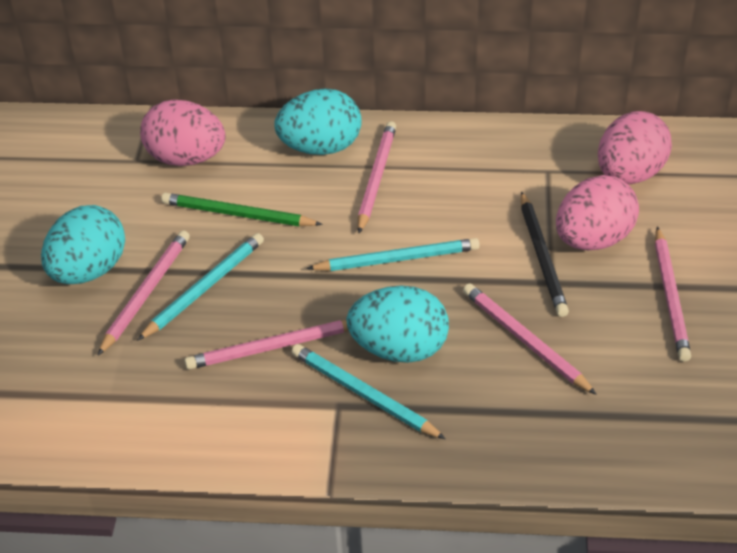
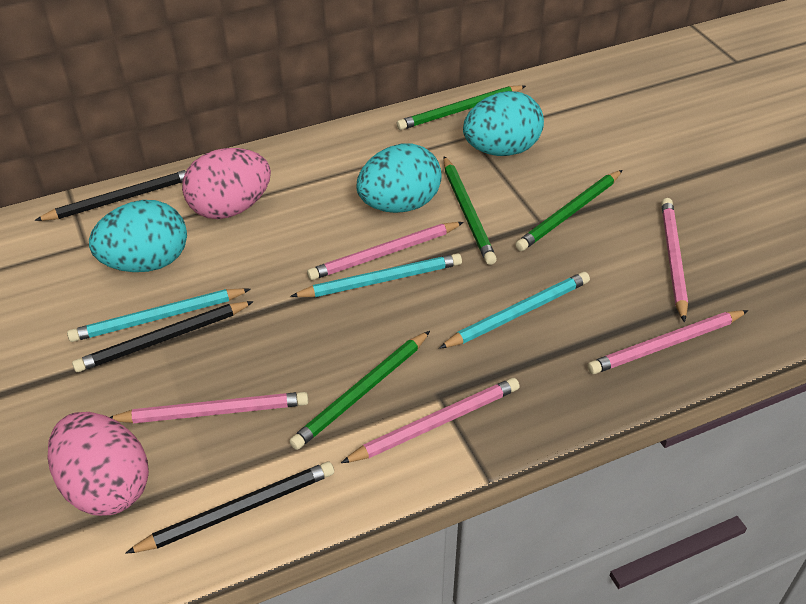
black pencil: 1 -> 3
green pencil: 1 -> 4
pink egg: 3 -> 2

